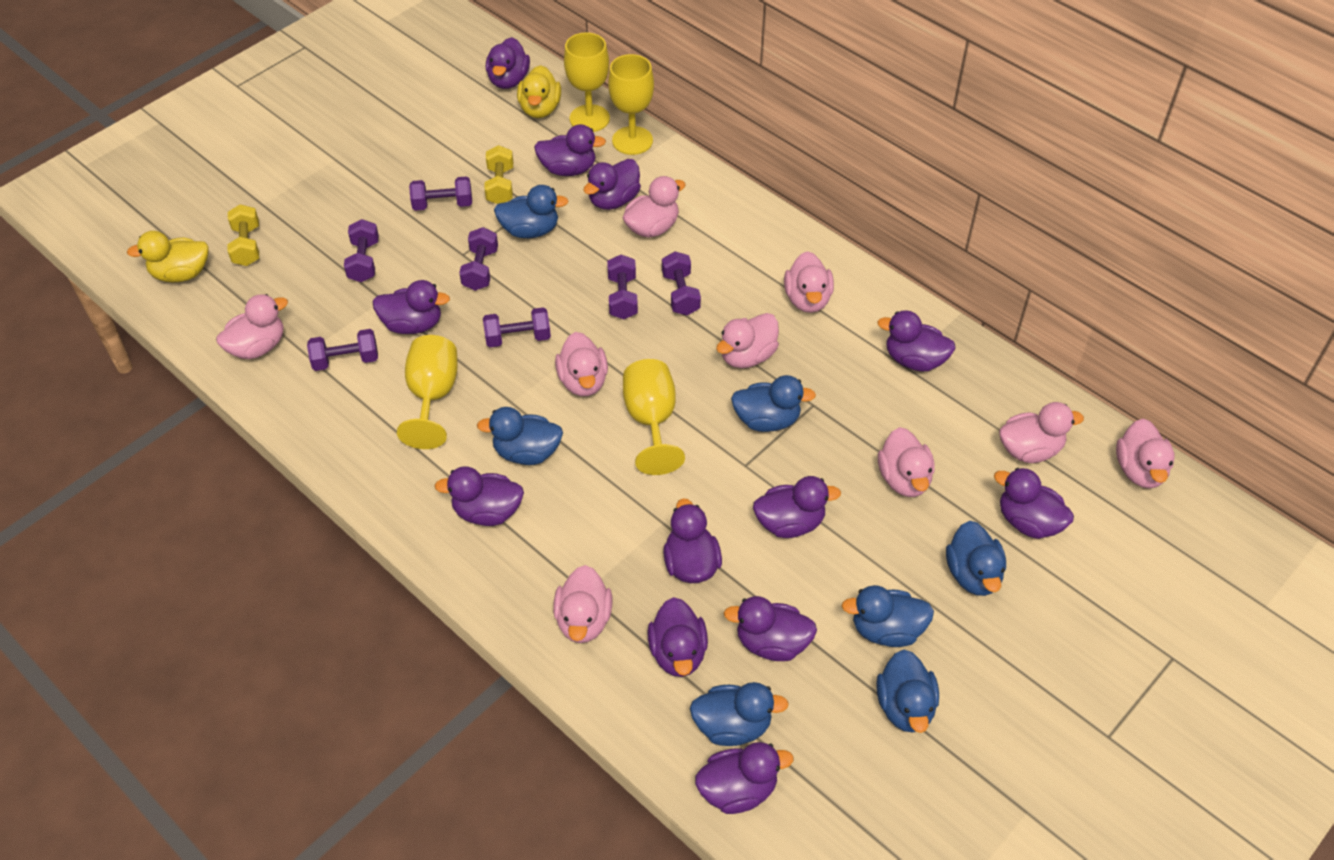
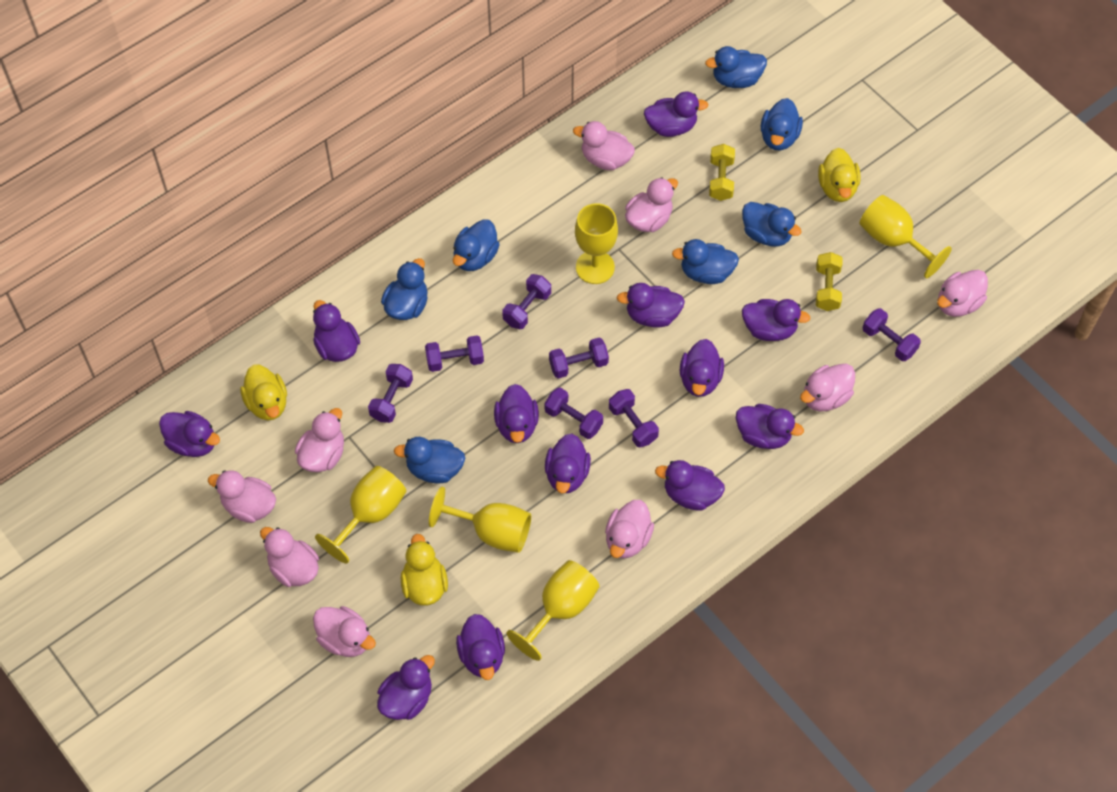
yellow duck: 2 -> 3
yellow goblet: 4 -> 5

